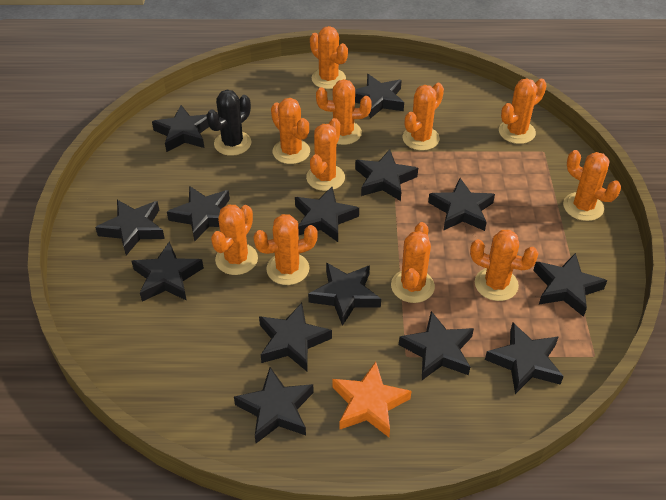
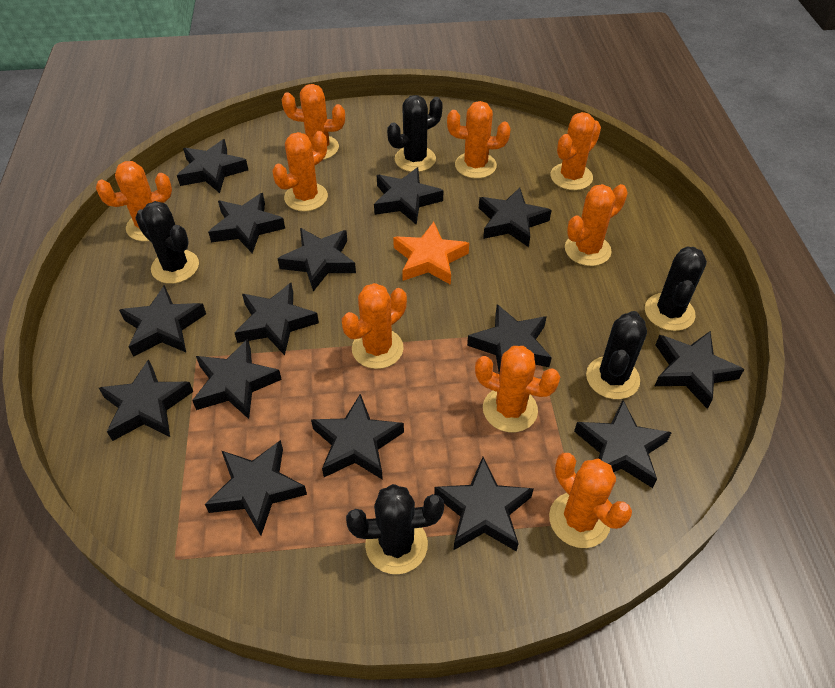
black cactus: 1 -> 5
black star: 14 -> 15
orange cactus: 11 -> 9

